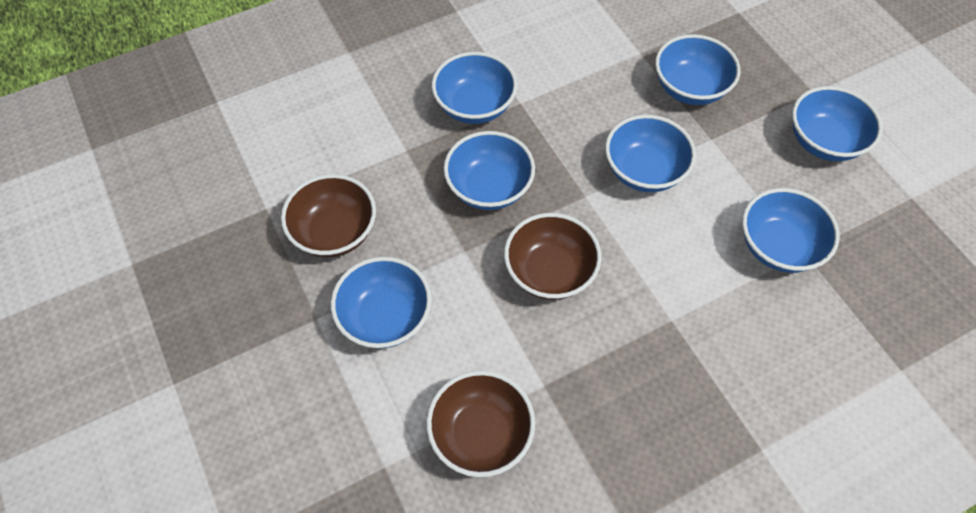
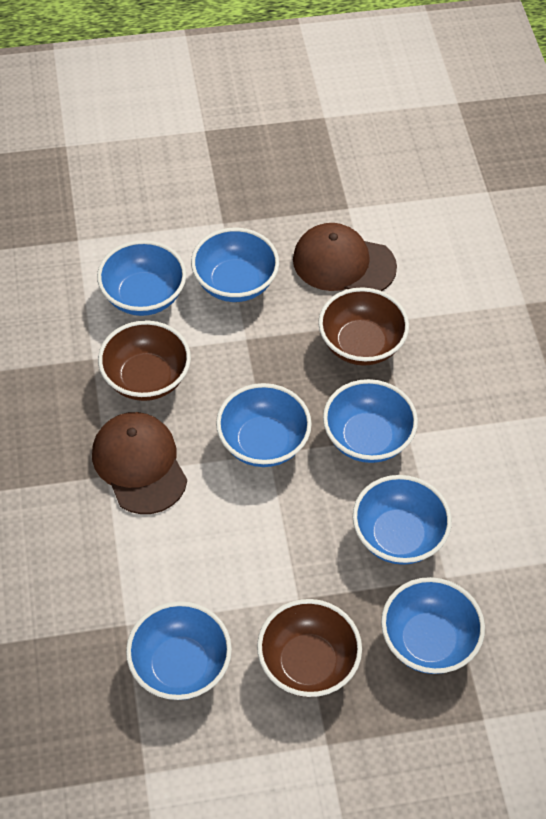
brown cap: 0 -> 2

